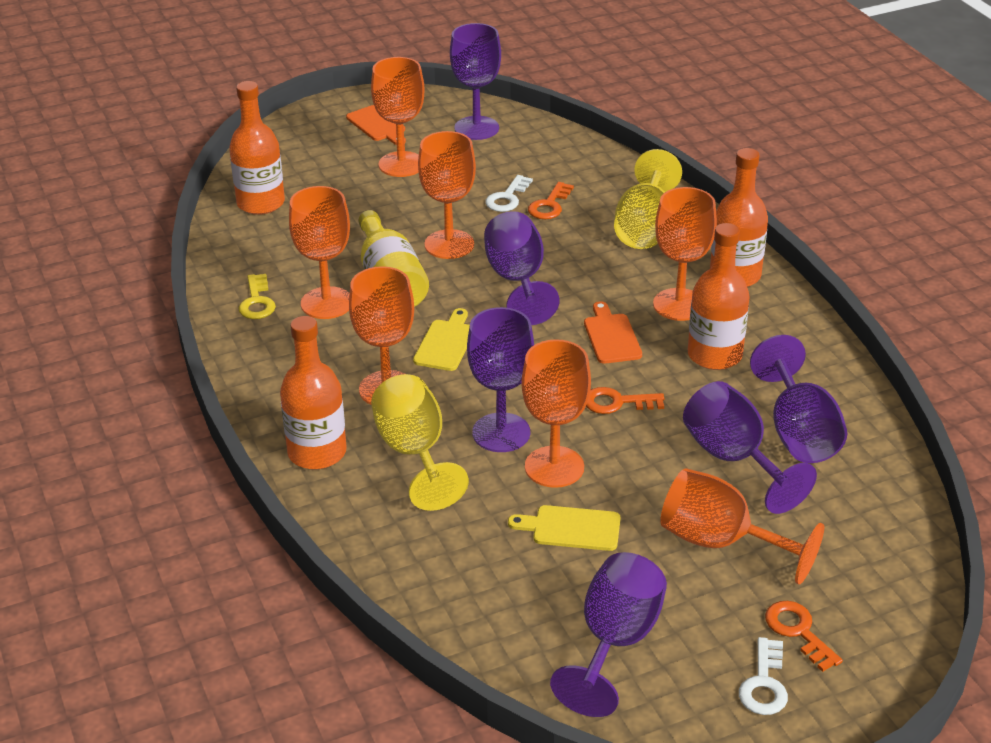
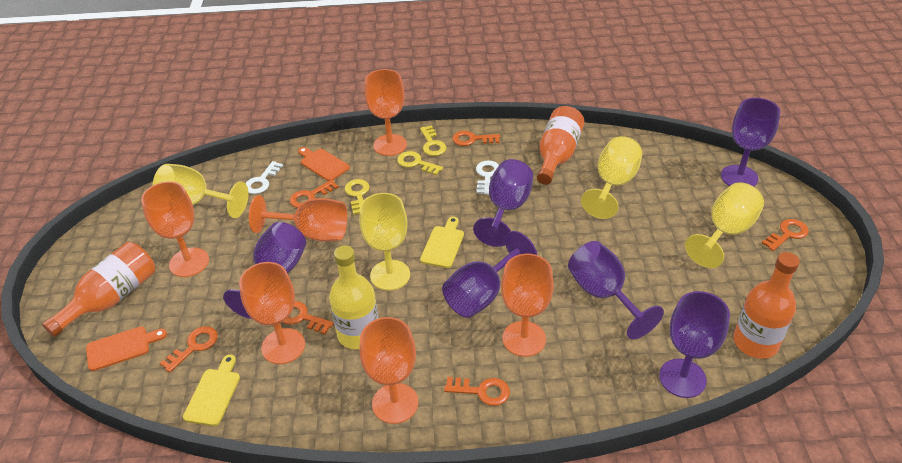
orange bottle: 4 -> 3
orange goblet: 7 -> 6
orange key: 3 -> 6
yellow goblet: 2 -> 4
yellow key: 1 -> 3

